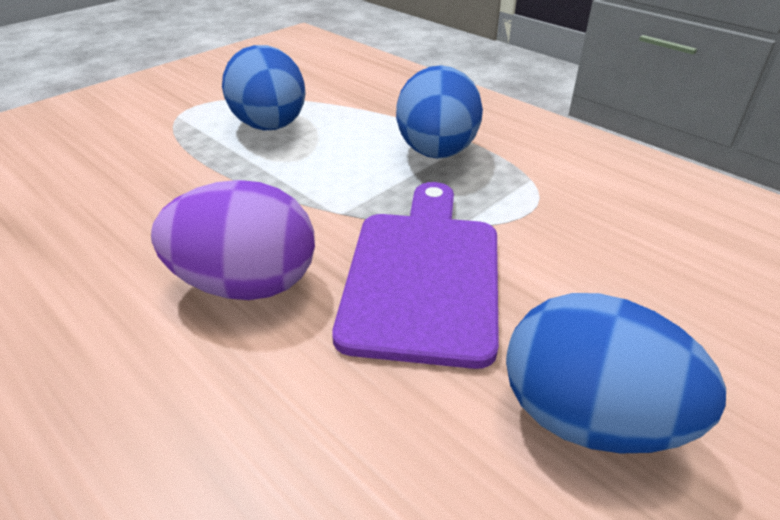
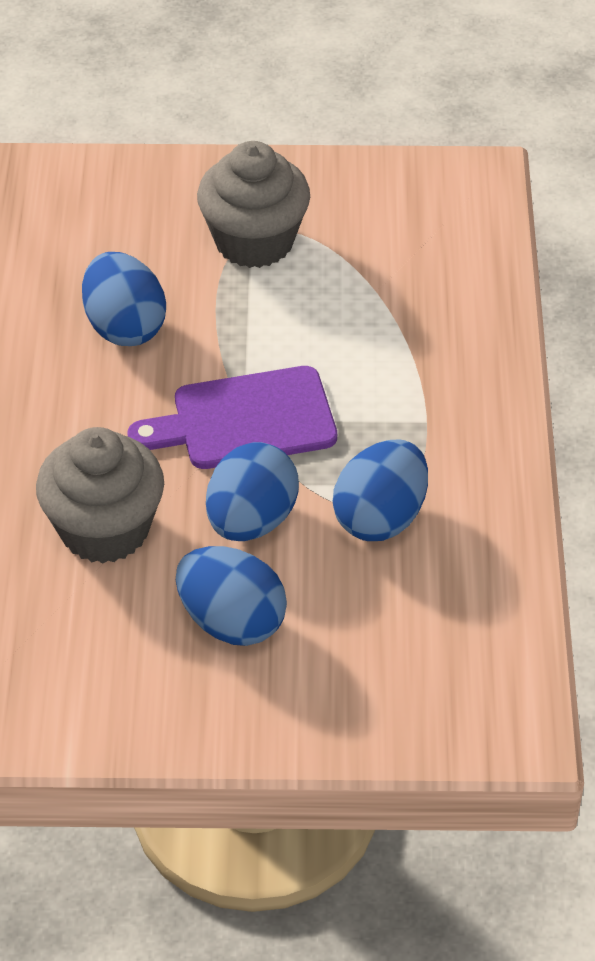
blue egg: 3 -> 4
grey cupcake: 0 -> 2
purple egg: 1 -> 0

